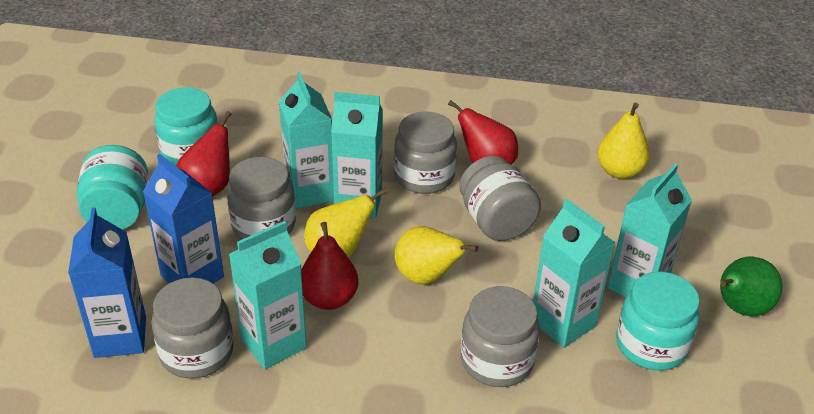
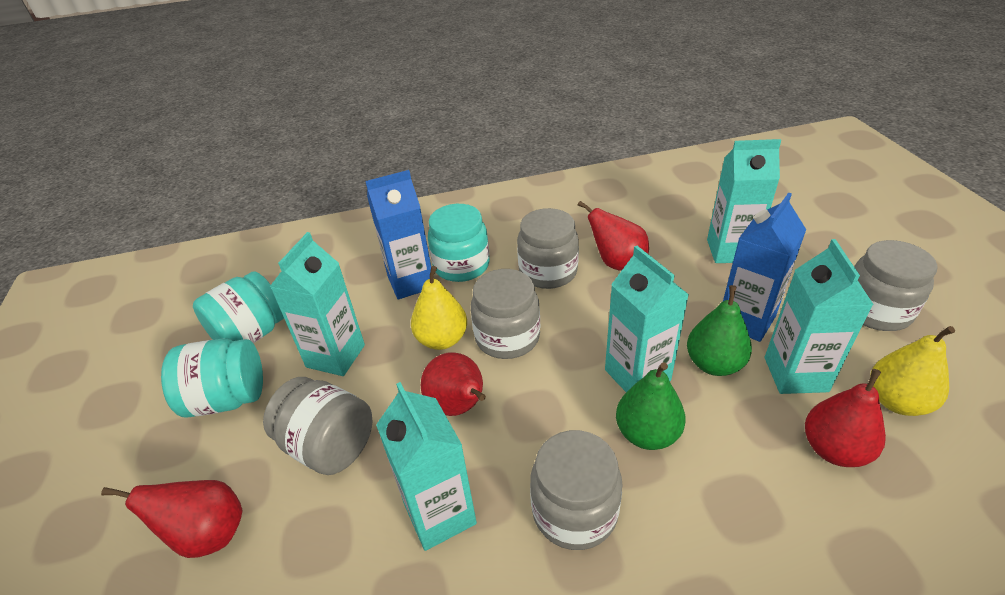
green pear: 1 -> 2
red pear: 3 -> 4
yellow pear: 3 -> 2

